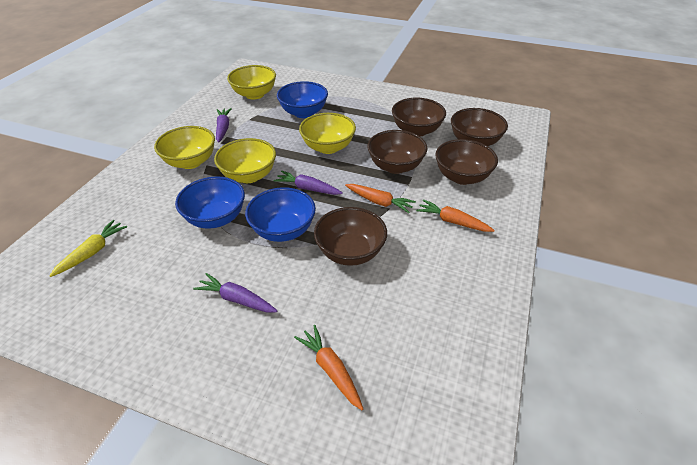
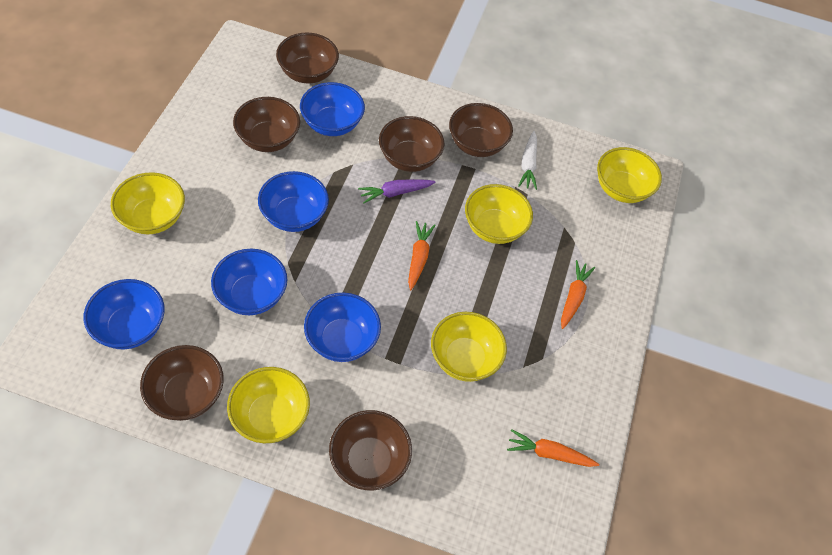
blue bowl: 3 -> 5
brown bowl: 5 -> 6
purple carrot: 3 -> 1
white carrot: 0 -> 1
yellow bowl: 4 -> 5
yellow carrot: 1 -> 0

